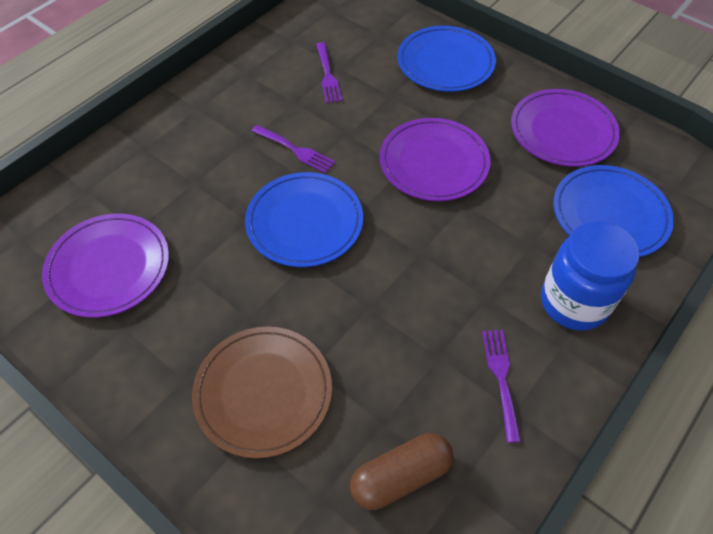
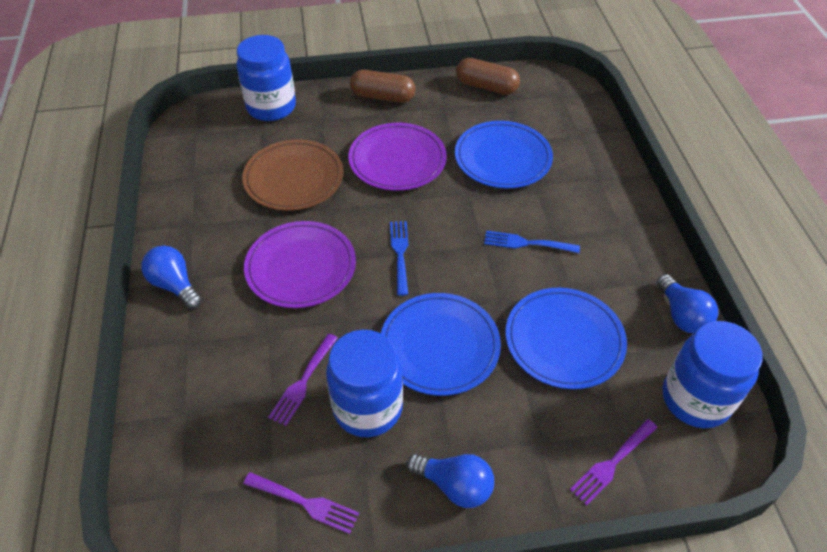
blue fork: 0 -> 2
blue jar: 1 -> 3
blue light bulb: 0 -> 3
brown capsule: 1 -> 2
purple plate: 3 -> 2

